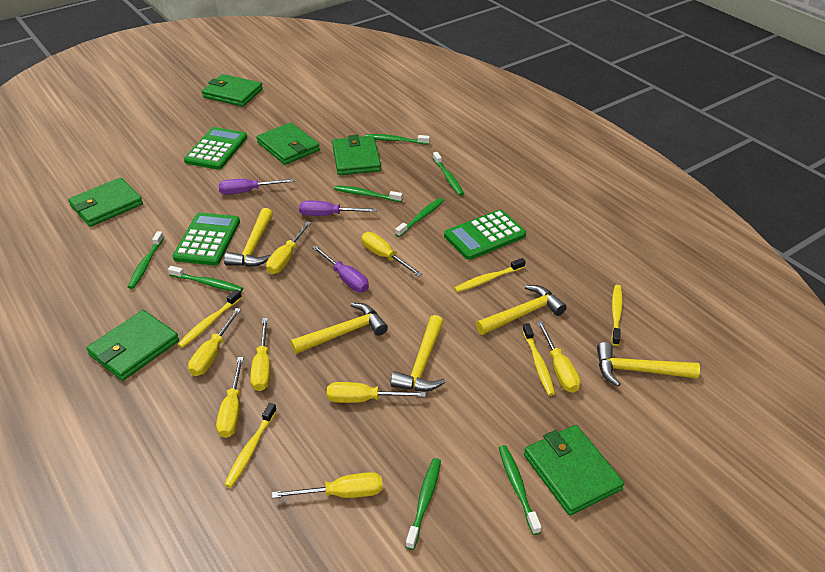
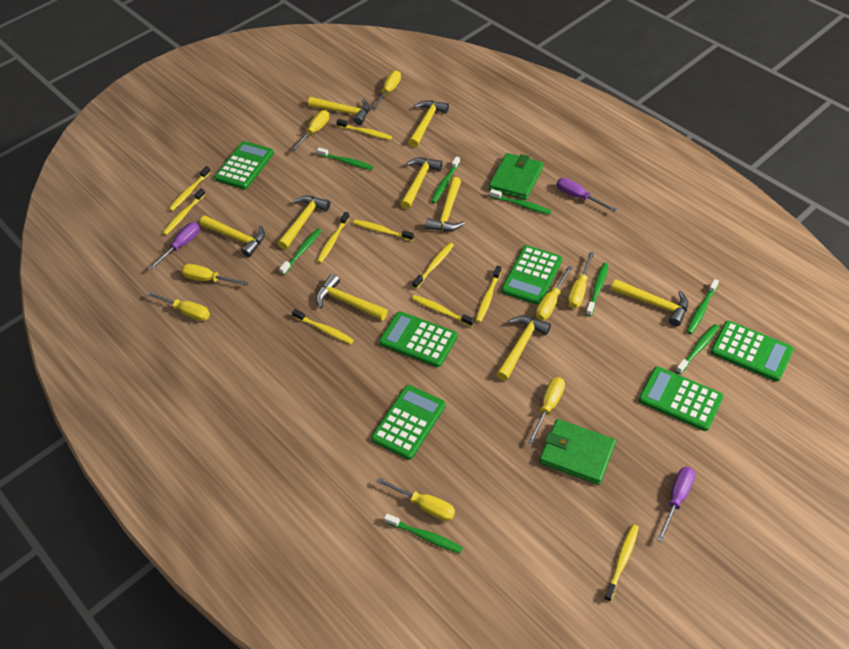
green calculator: 3 -> 6
green wallet: 6 -> 2
yellow hammer: 5 -> 9
yellow toothbrush: 5 -> 10

